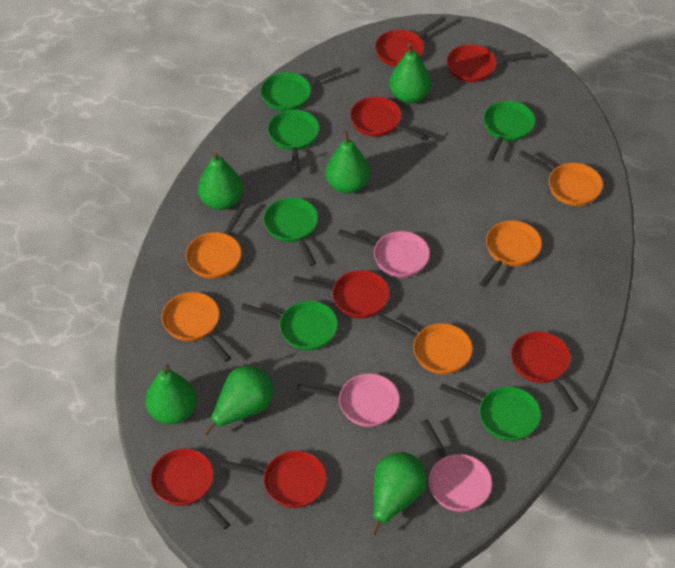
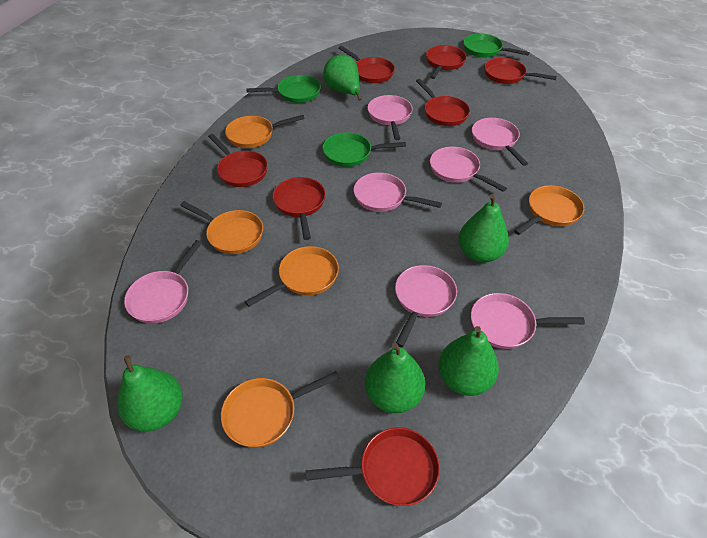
green pan: 6 -> 3
green pear: 6 -> 5
pink pan: 3 -> 7

